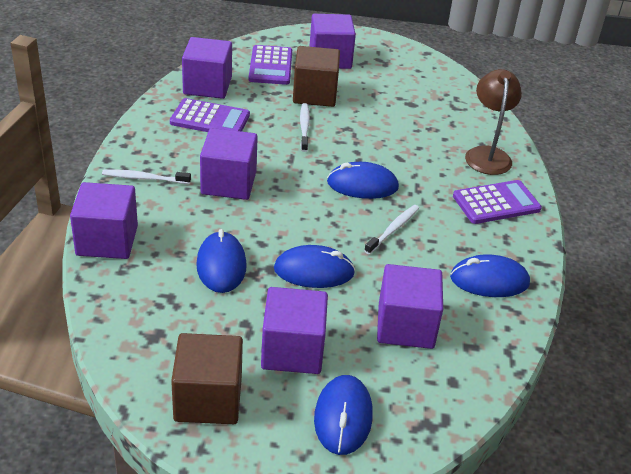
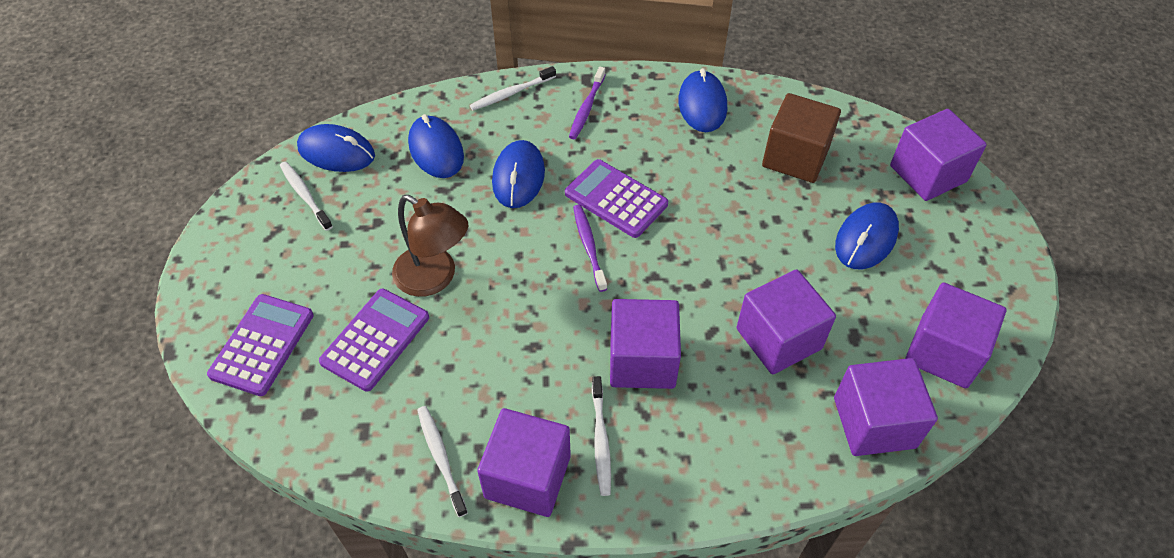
brown cube: 2 -> 1
purple toothbrush: 0 -> 2
white toothbrush: 3 -> 4

